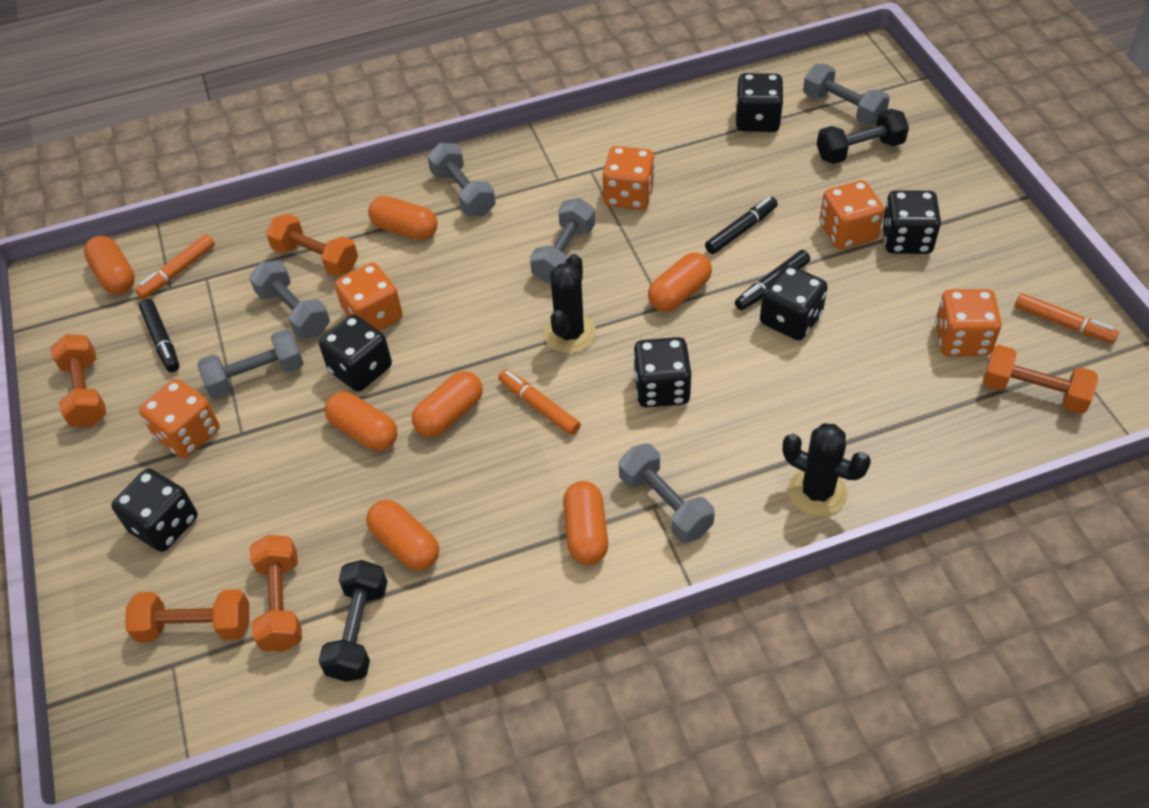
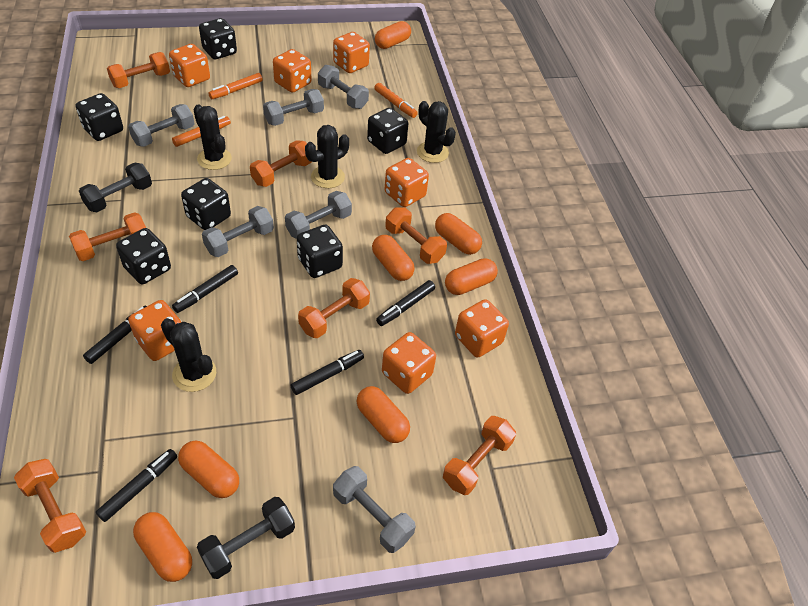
black cactus: 2 -> 4
black marker: 3 -> 5
orange dice: 5 -> 7
orange dumbbell: 5 -> 7

